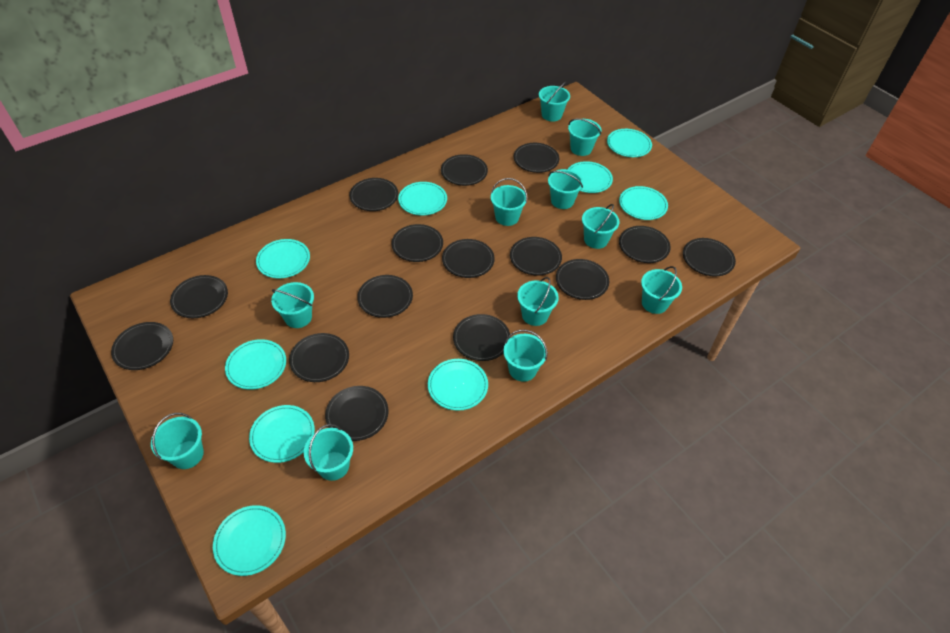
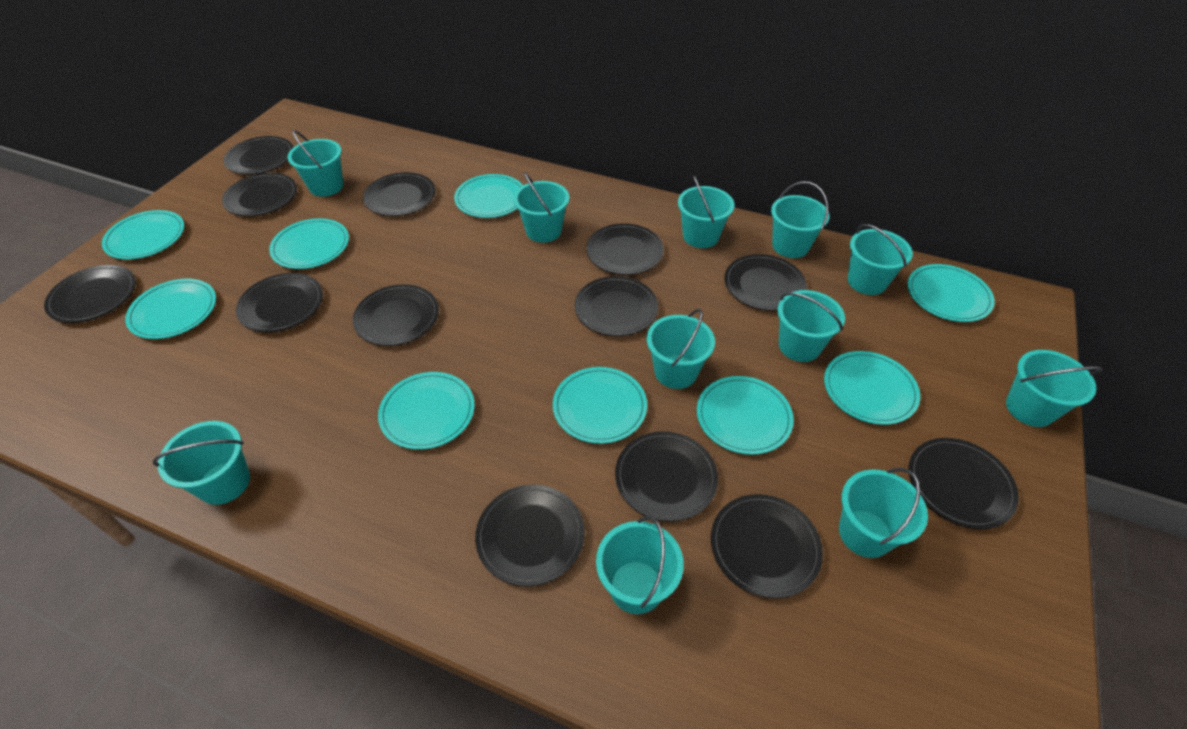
black plate: 15 -> 13

